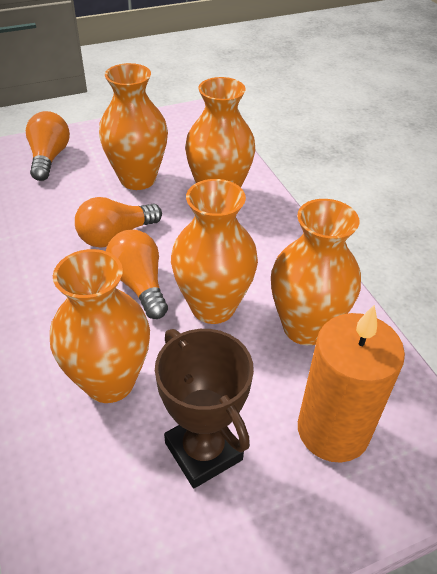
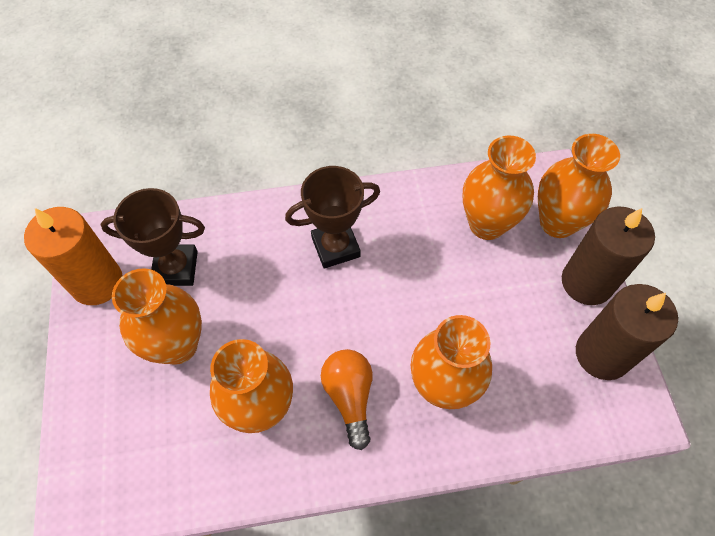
brown candle: 0 -> 2
brown trophy: 1 -> 2
orange light bulb: 3 -> 1

